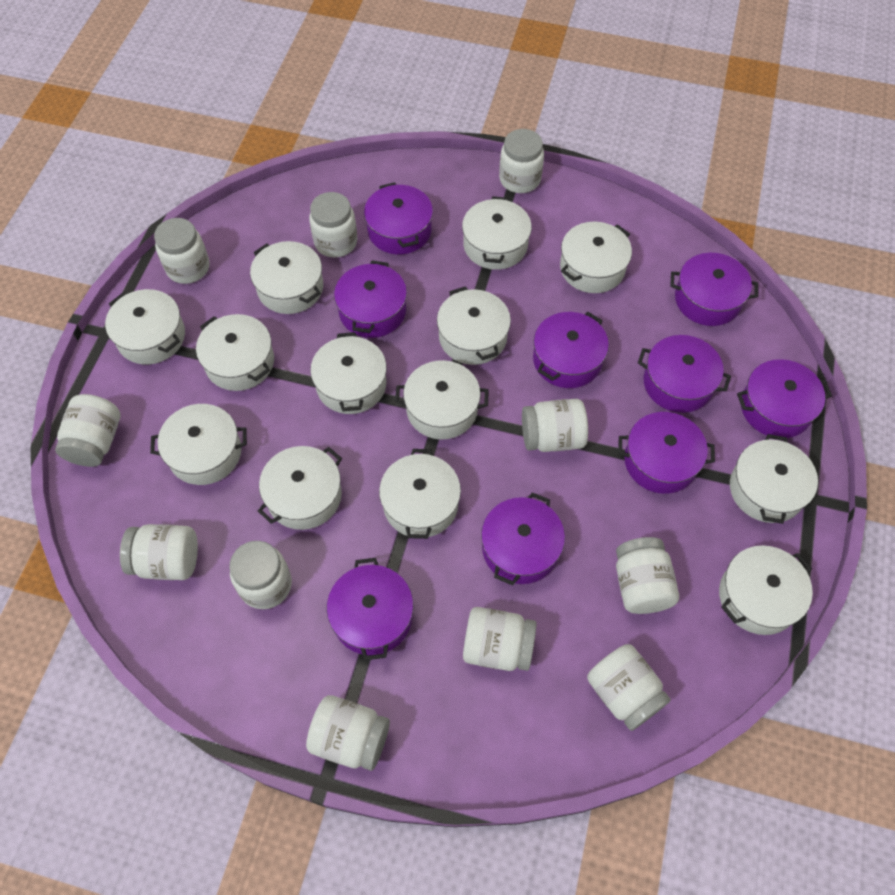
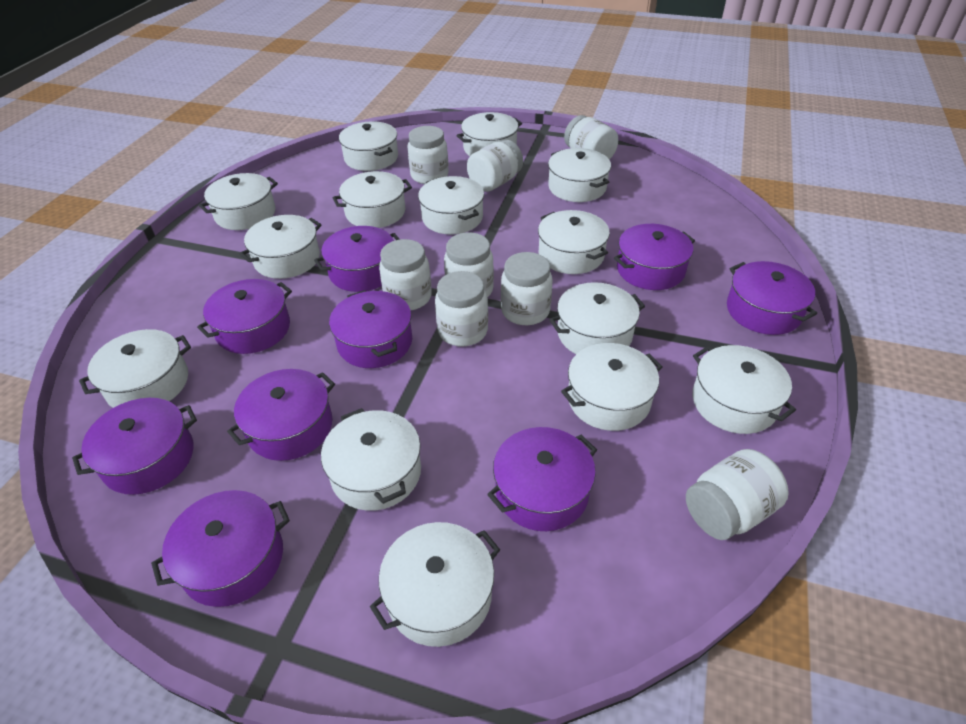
white jar: 11 -> 8
white pot: 13 -> 14

